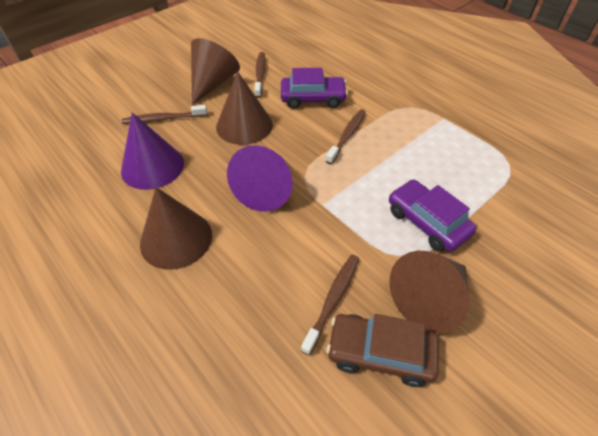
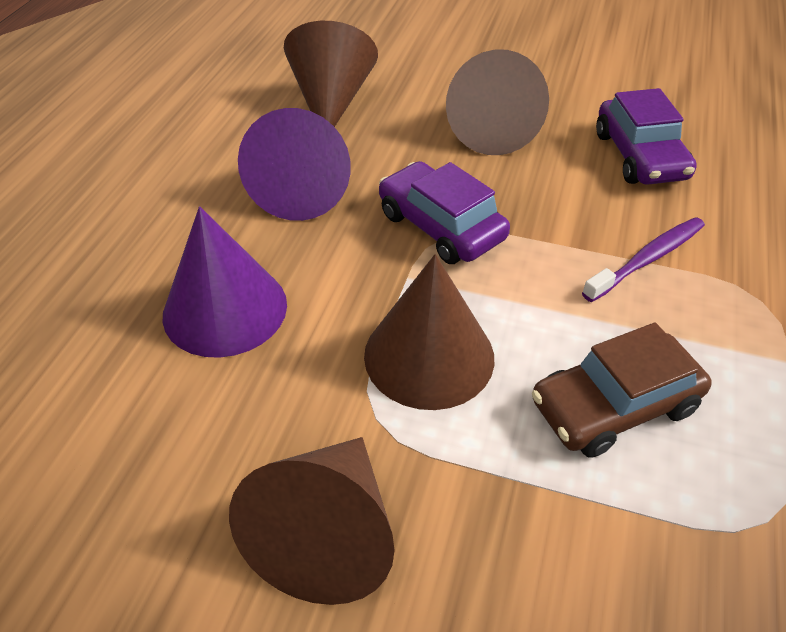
brown toothbrush: 4 -> 0
purple toothbrush: 0 -> 1

